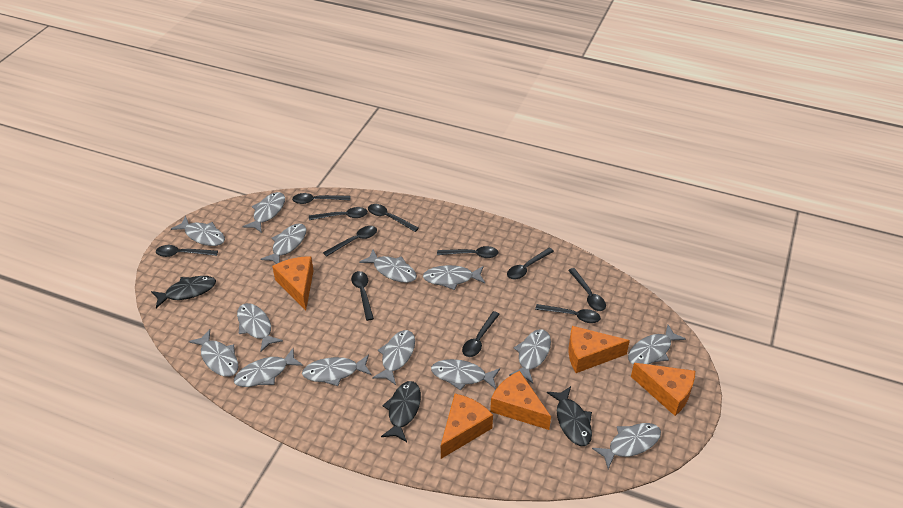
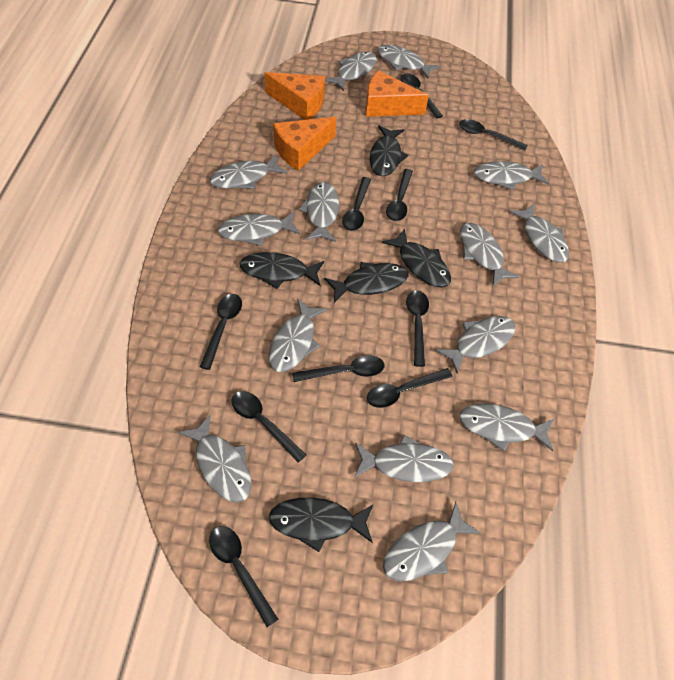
black fish: 3 -> 5
black spoon: 11 -> 10
orange cheese: 5 -> 3

